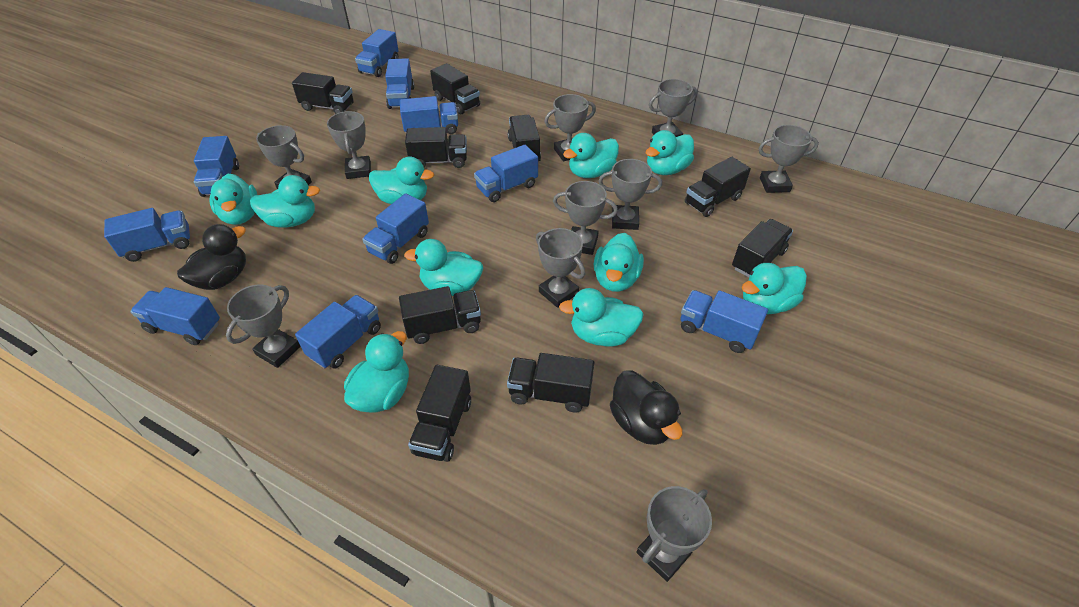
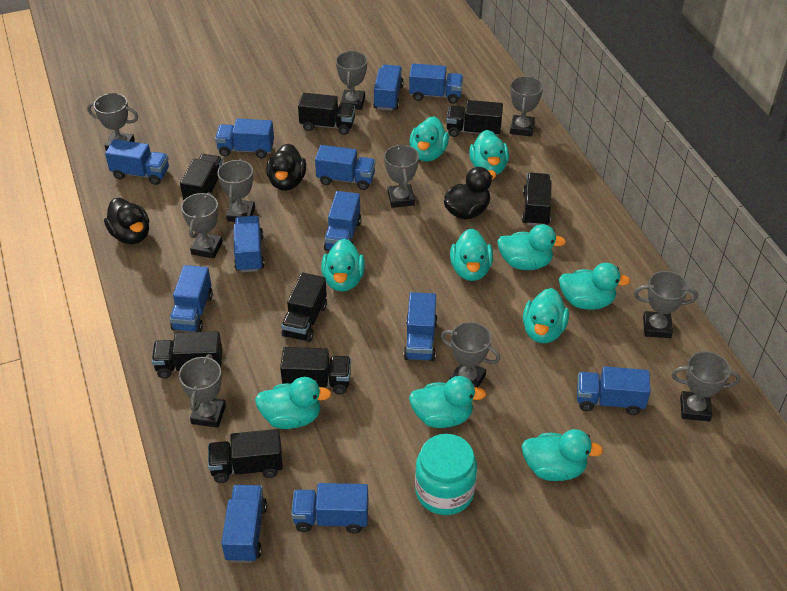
black duck: 2 -> 3
black truck: 9 -> 8
blue truck: 10 -> 12
turquoise jar: 0 -> 1

